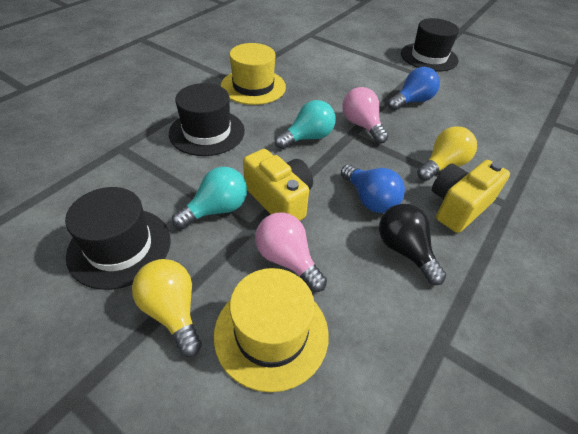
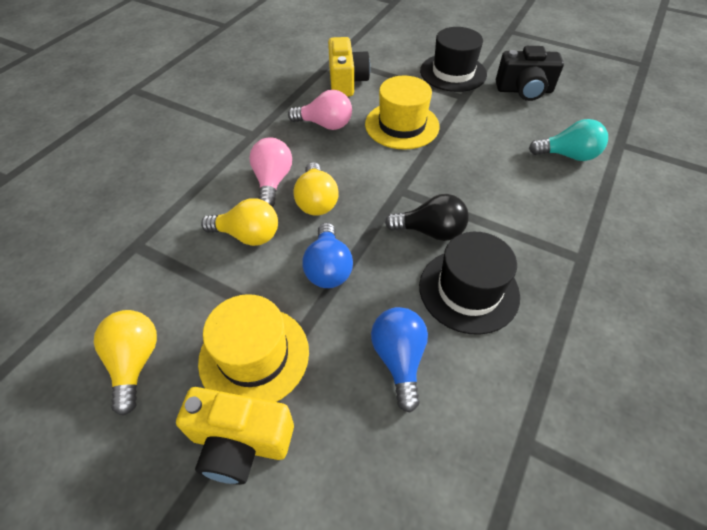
black camera: 0 -> 1
black hat: 3 -> 2
turquoise light bulb: 2 -> 1
yellow light bulb: 2 -> 3

